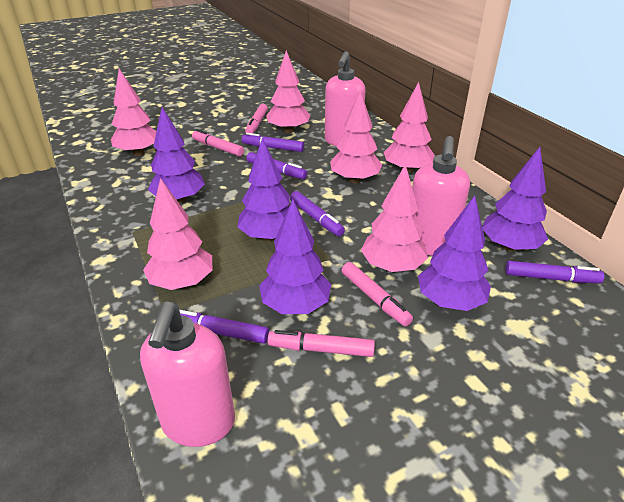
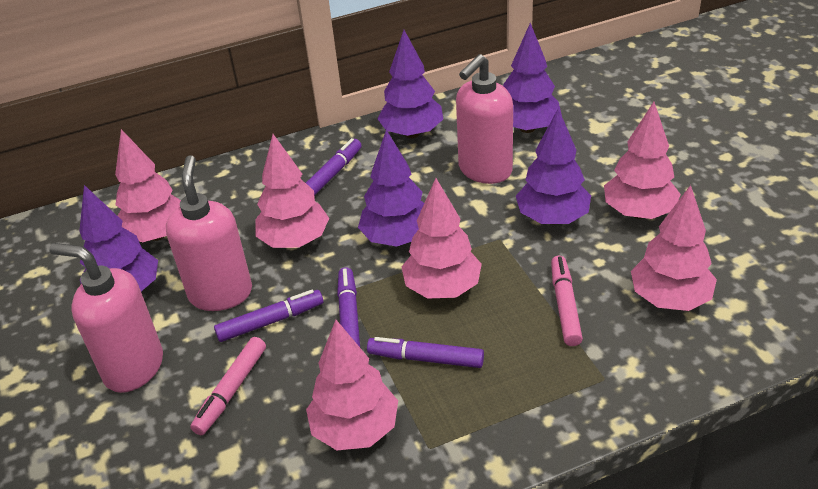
pink marker: 4 -> 2
purple marker: 5 -> 4

